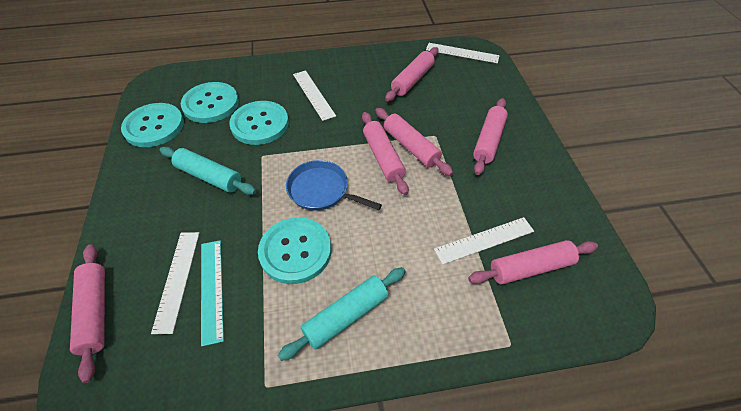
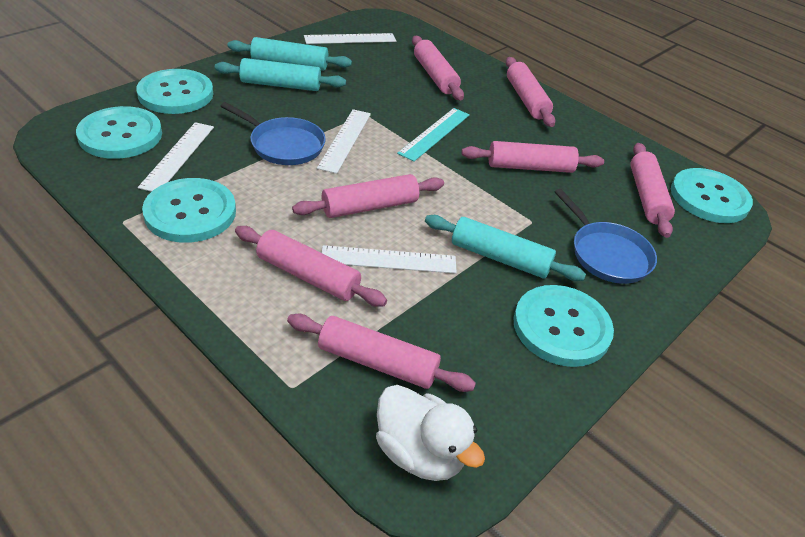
blue pan: 1 -> 2
pink rolling pin: 6 -> 7
turquoise button: 4 -> 5
turquoise rolling pin: 2 -> 3
white duck: 0 -> 1

